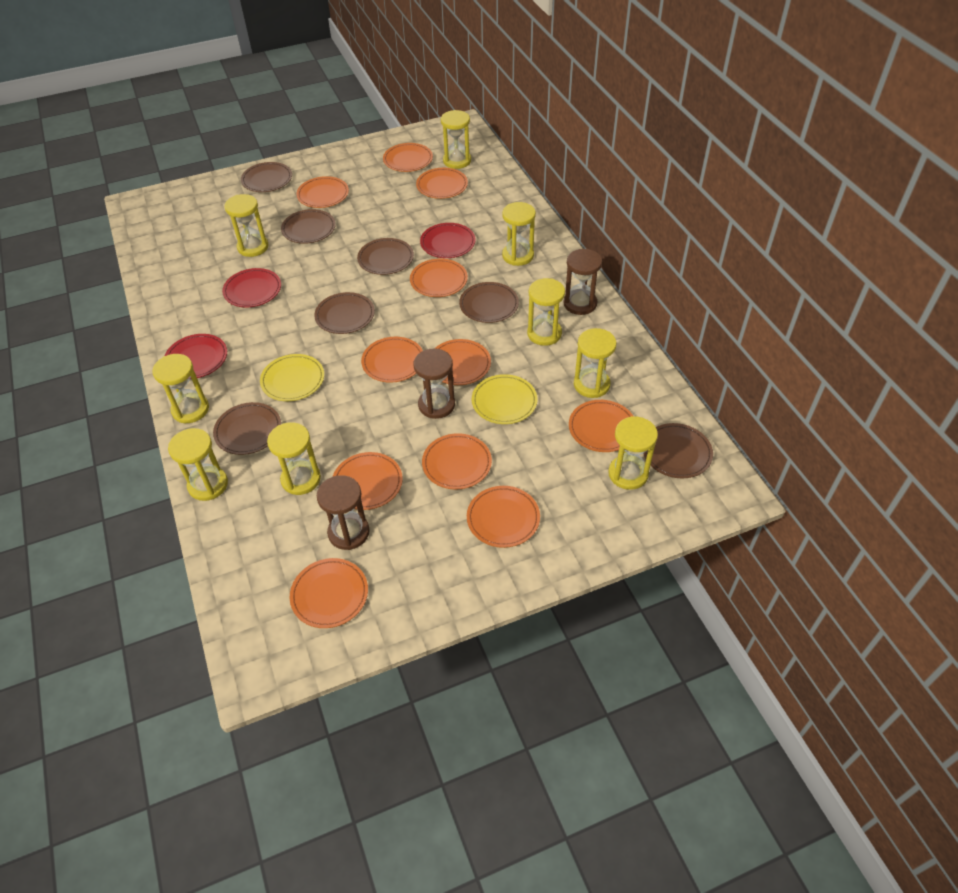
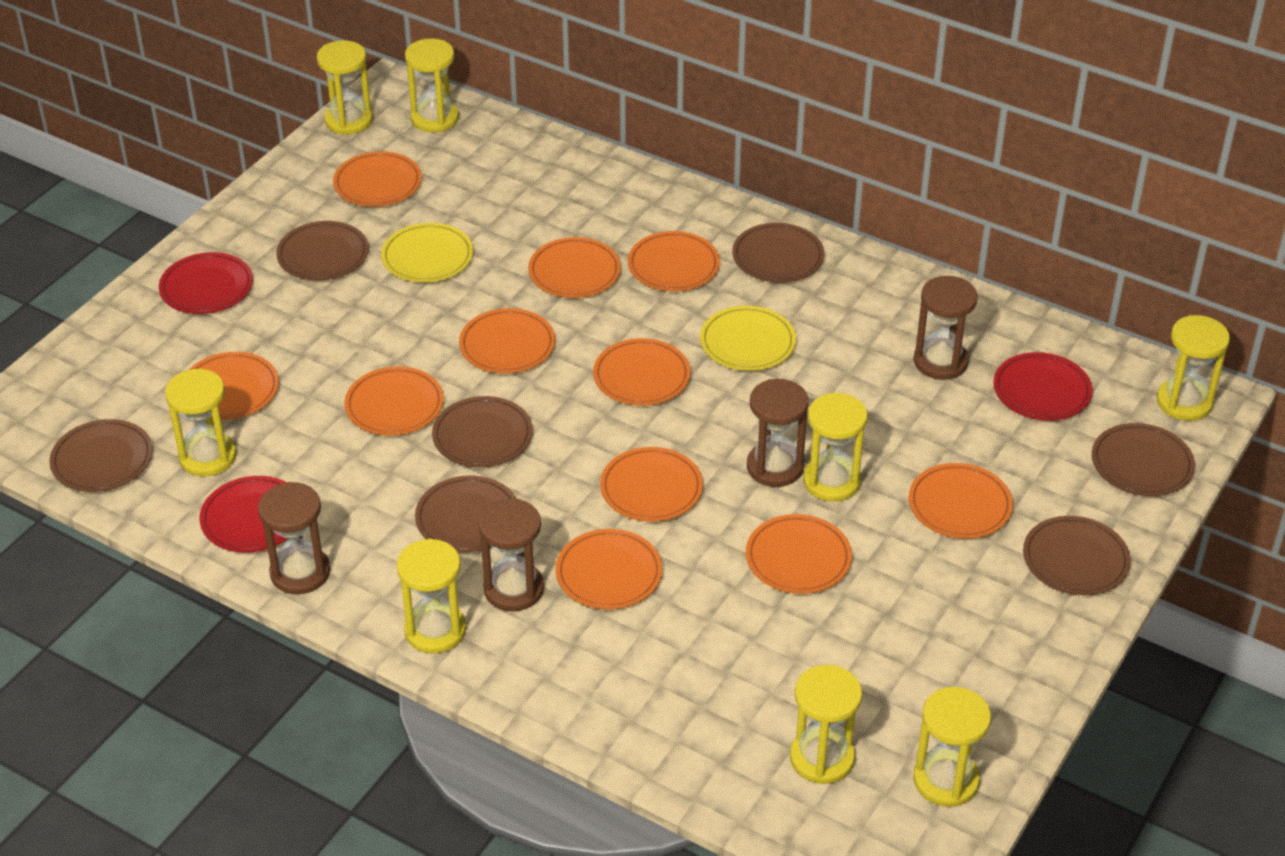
brown hourglass: 3 -> 4
yellow hourglass: 9 -> 8

